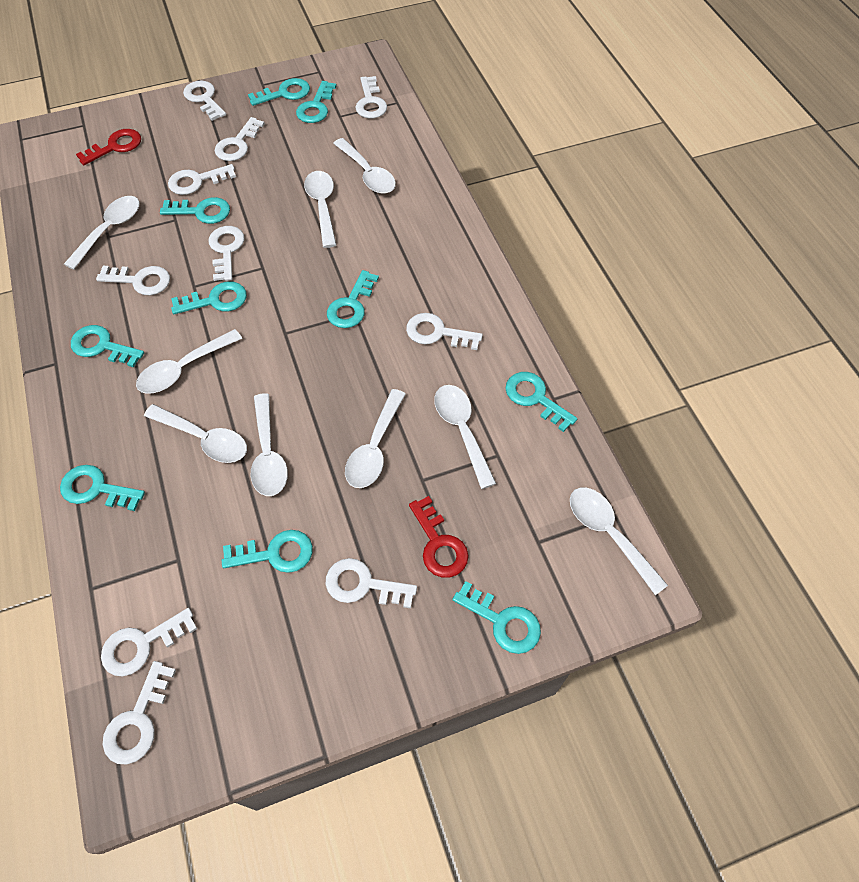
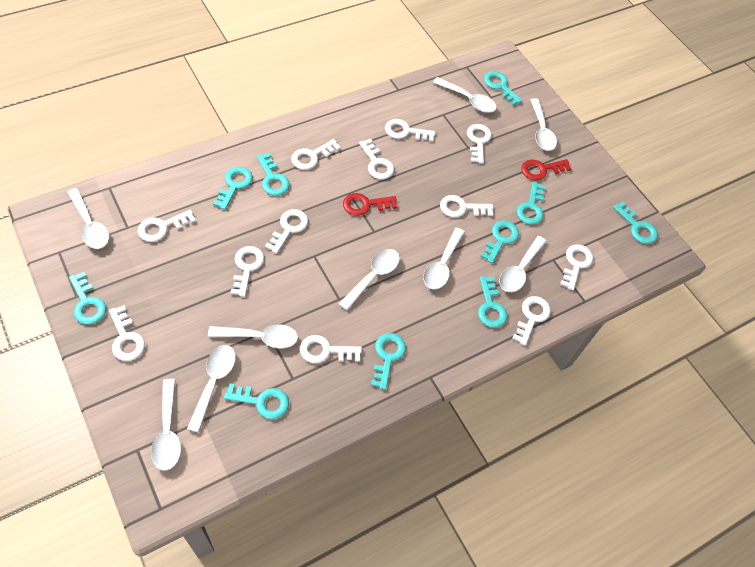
white key: 10 -> 12

